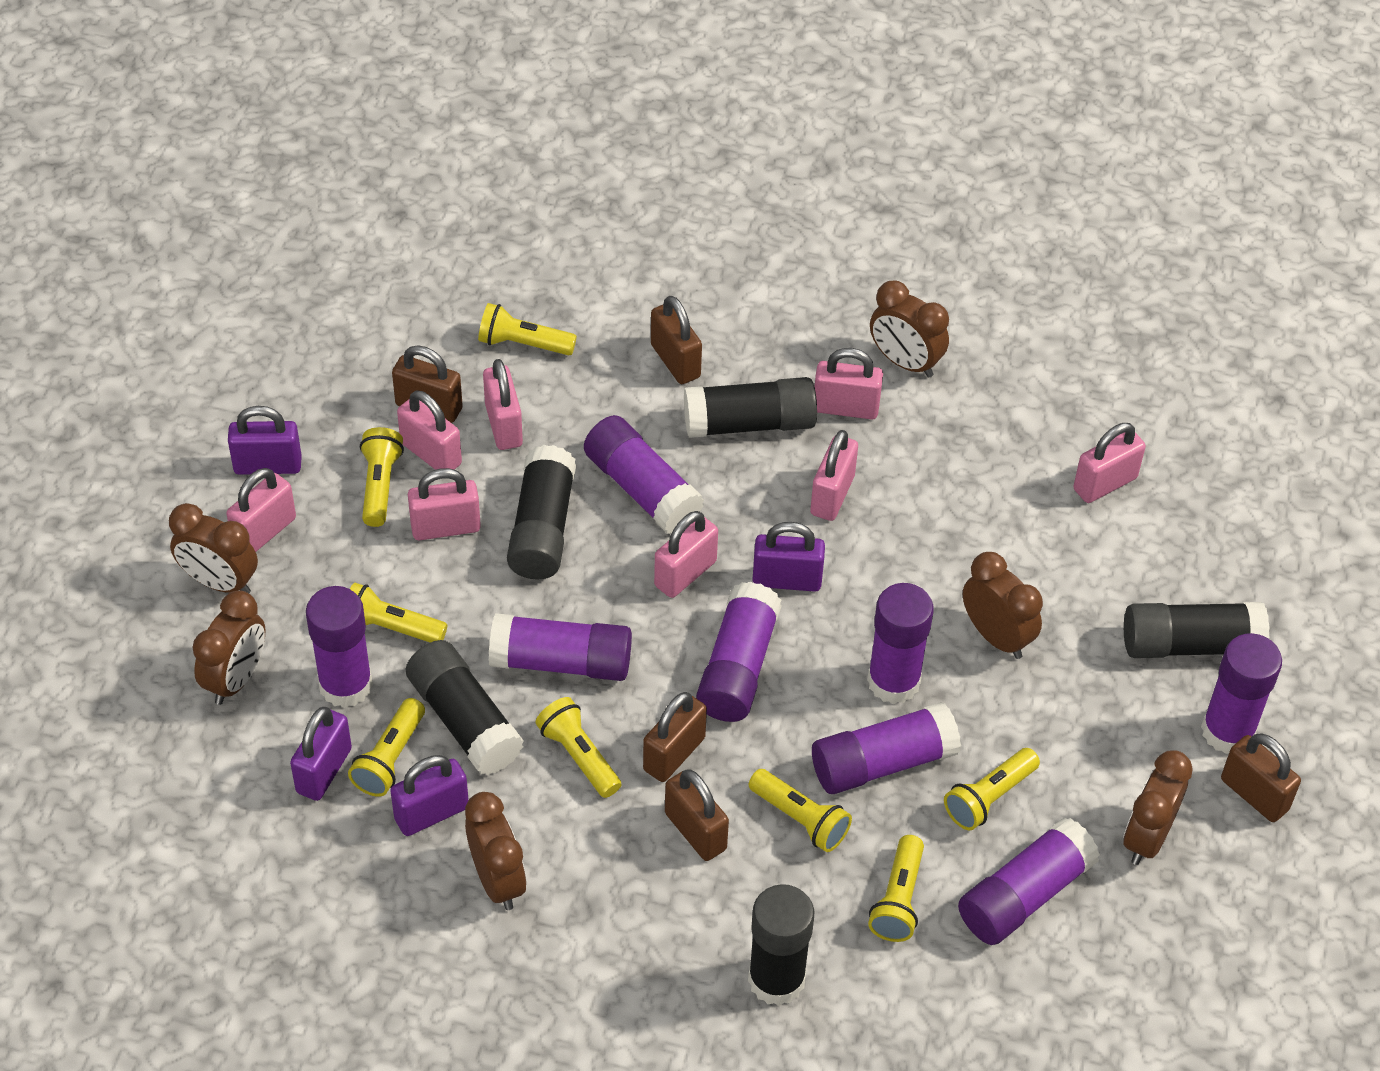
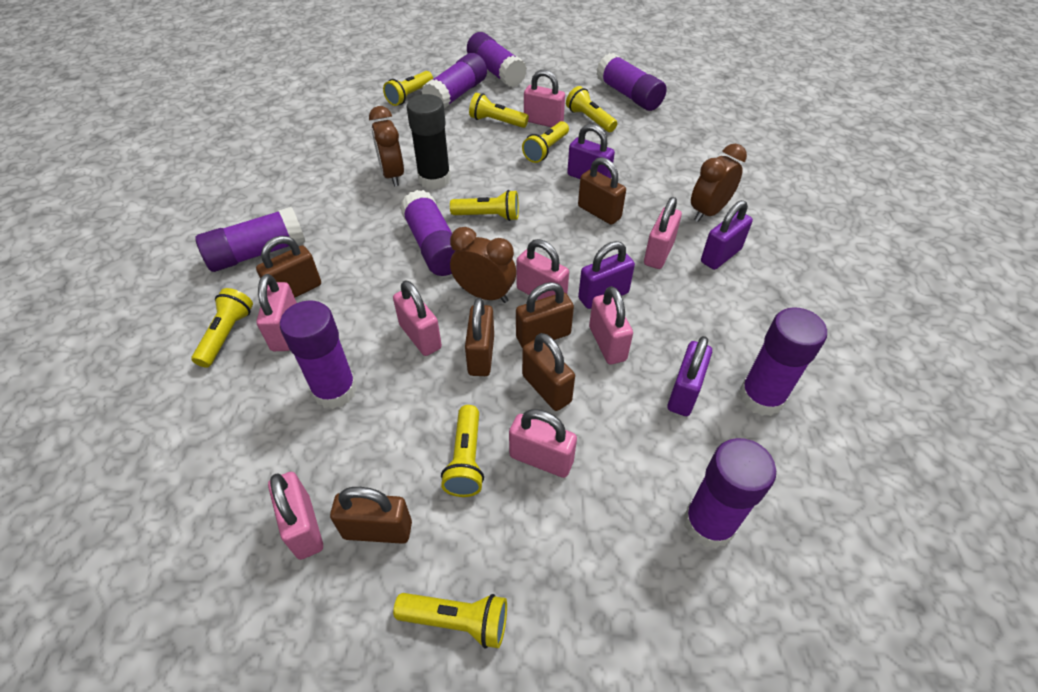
black glue stick: 5 -> 1
brown clock: 6 -> 3
brown padlock: 5 -> 6

